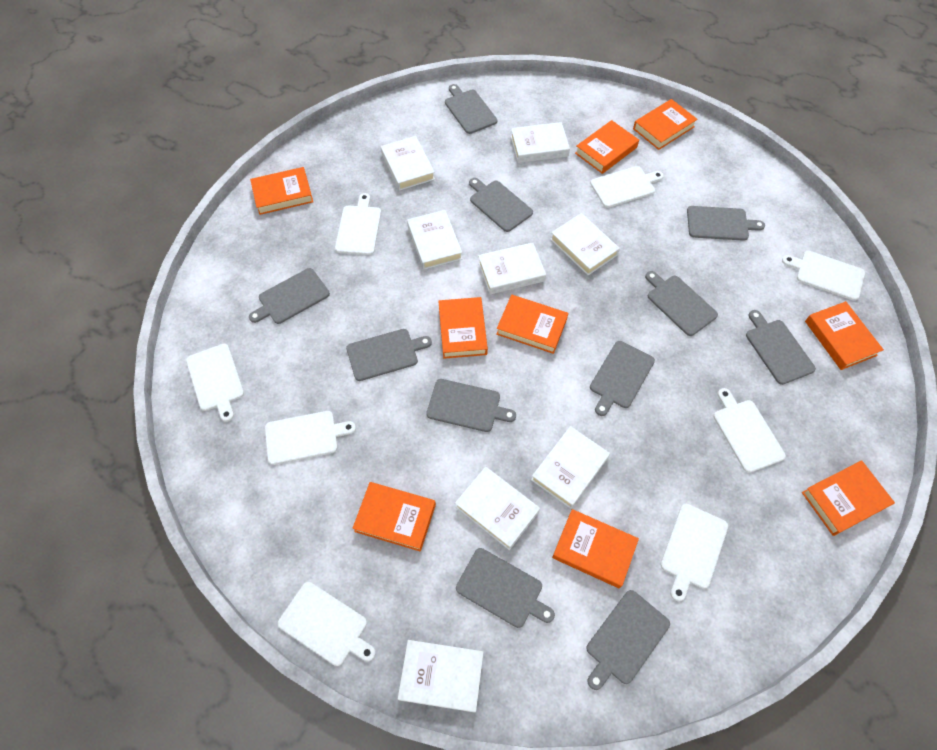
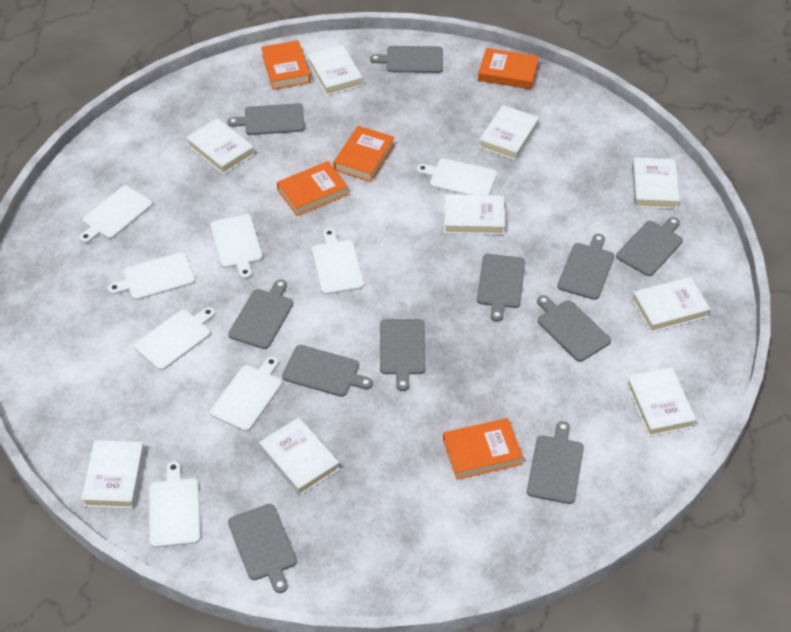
orange book: 9 -> 5
white book: 8 -> 9

